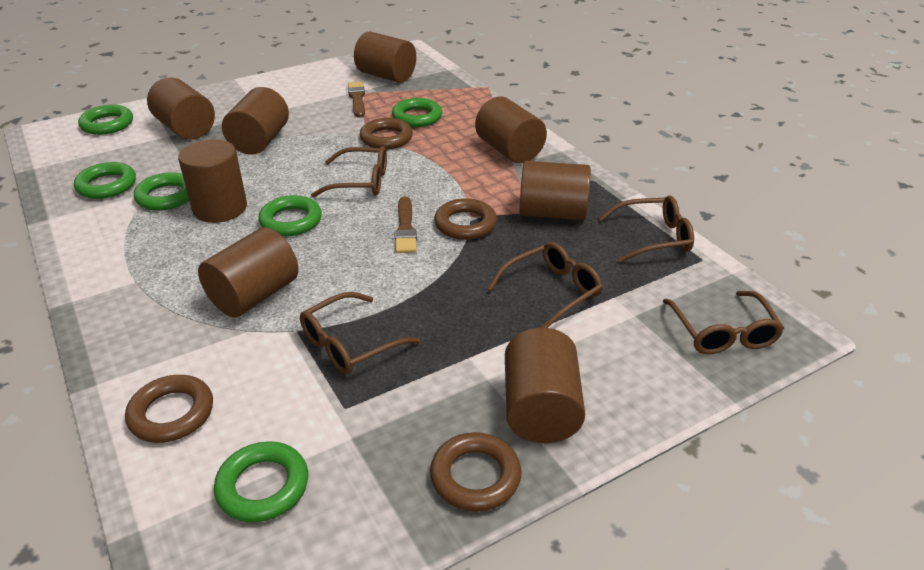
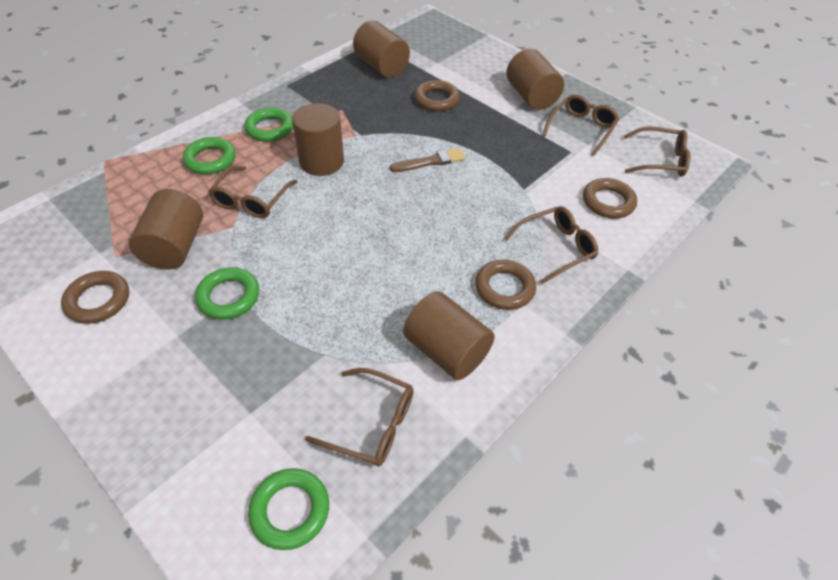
brown brush: 2 -> 1
brown cylinder: 8 -> 5
green ring: 6 -> 4

